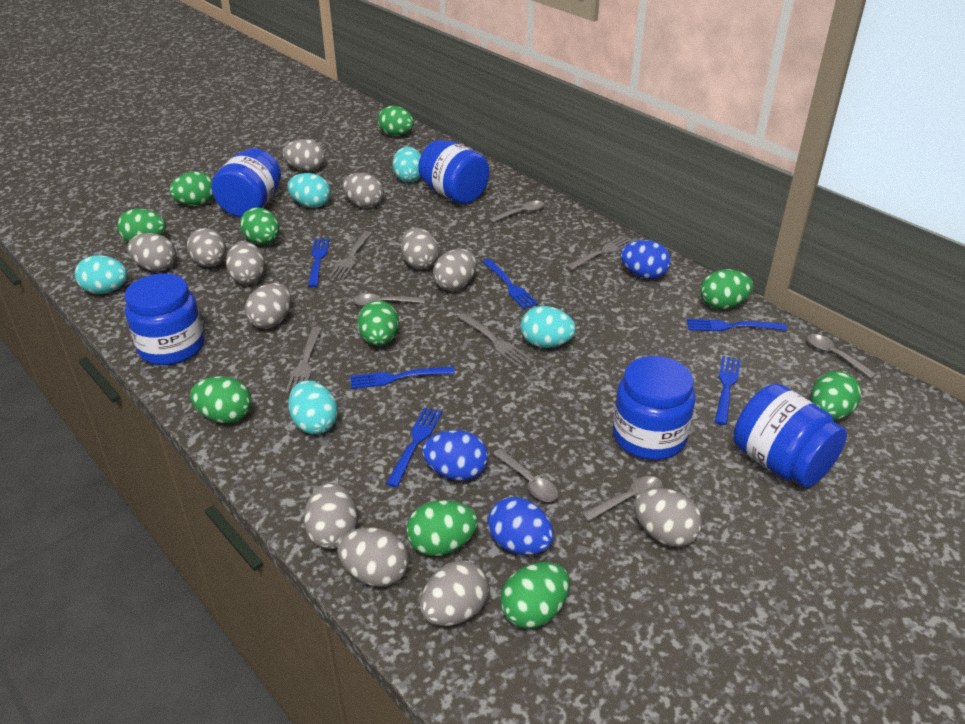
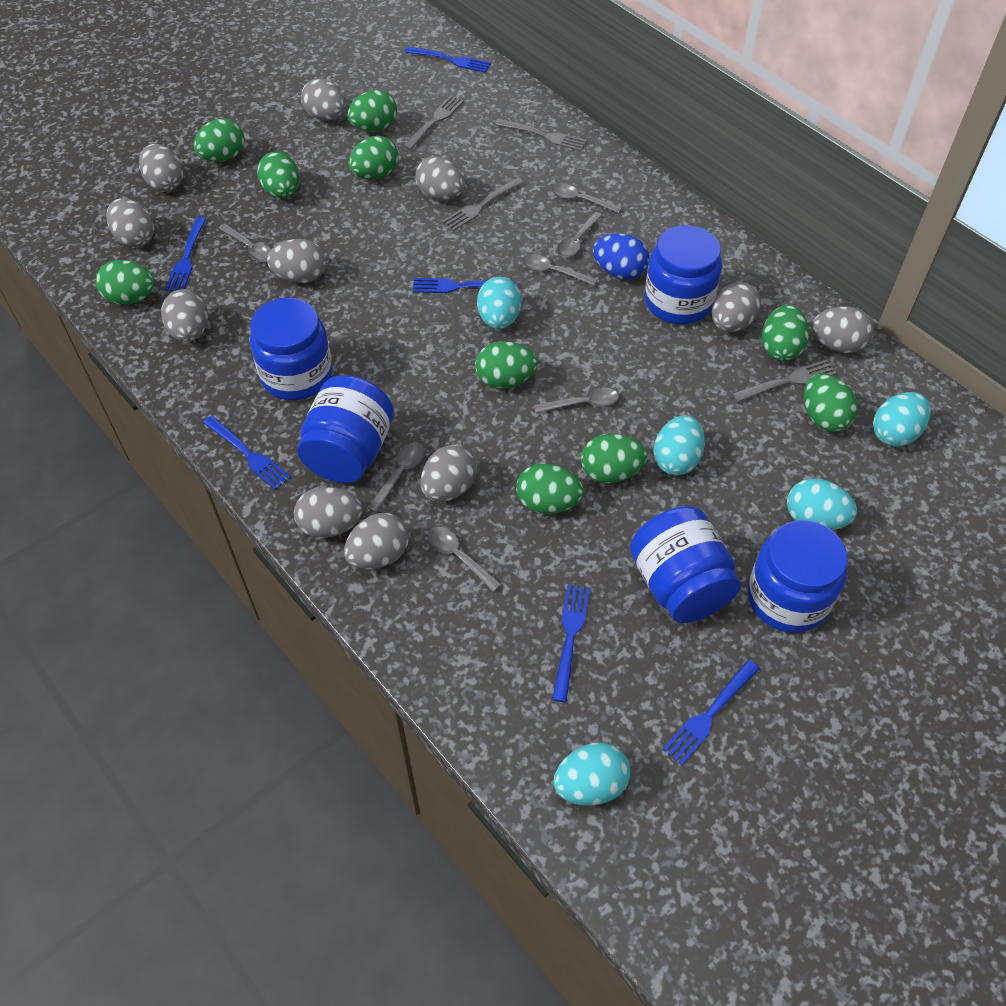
blue egg: 3 -> 1
grey egg: 12 -> 11
grey spoon: 5 -> 7

